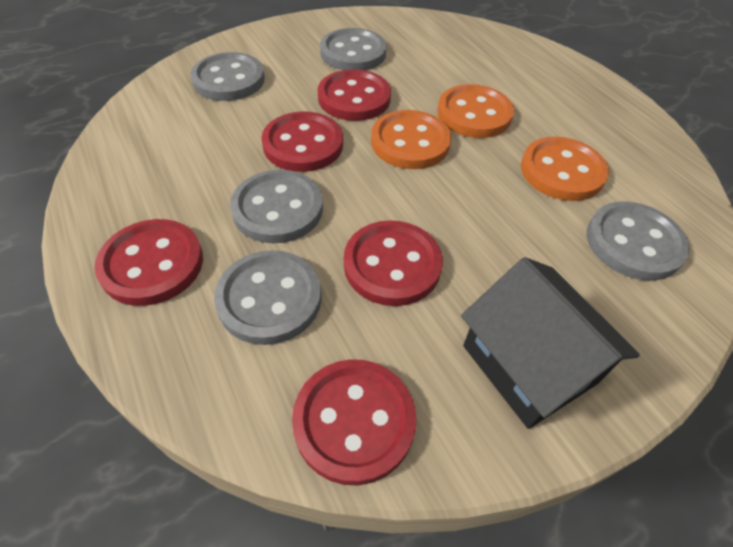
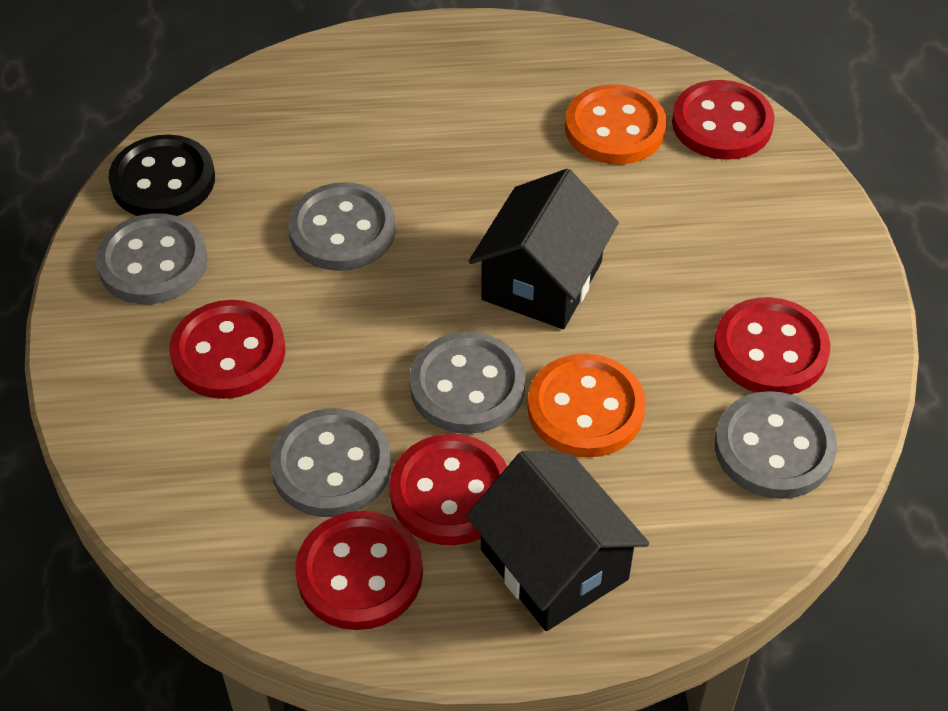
black button: 0 -> 1
black house: 1 -> 2
orange button: 3 -> 2

